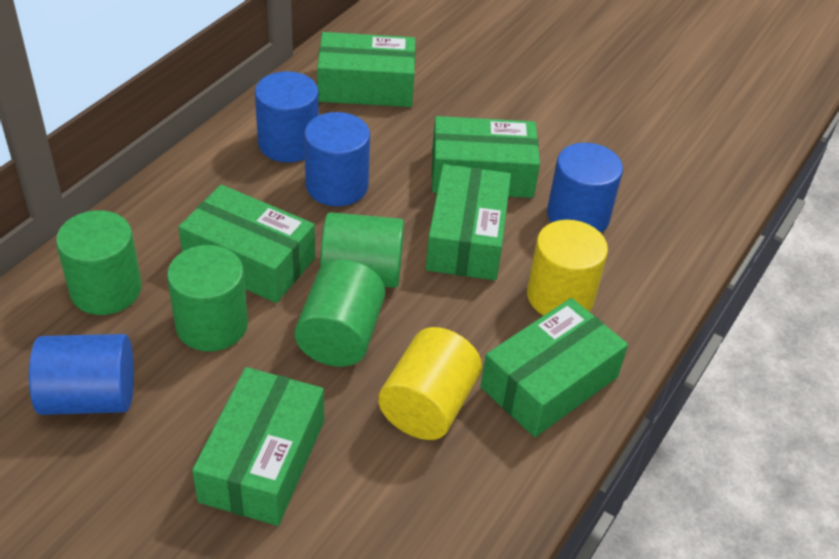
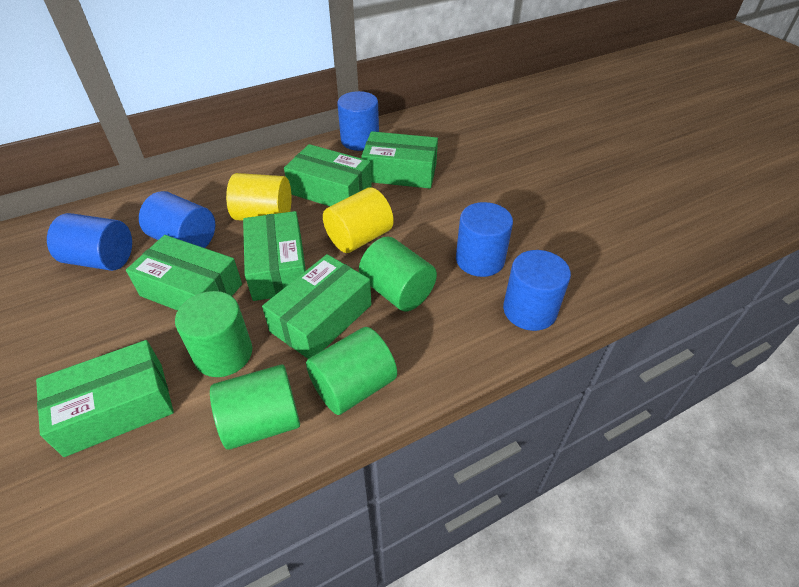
blue cylinder: 4 -> 5

